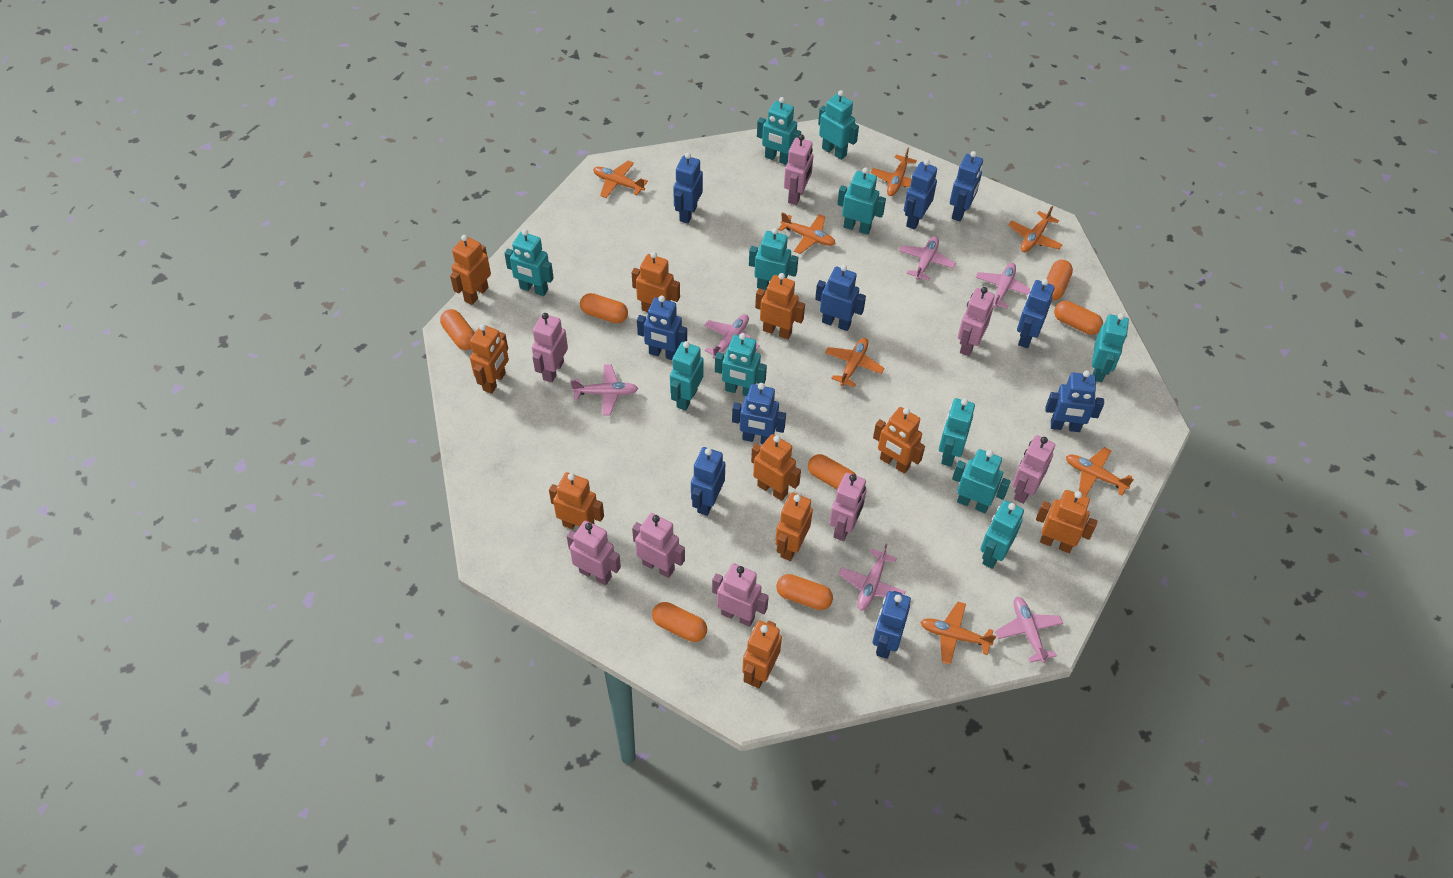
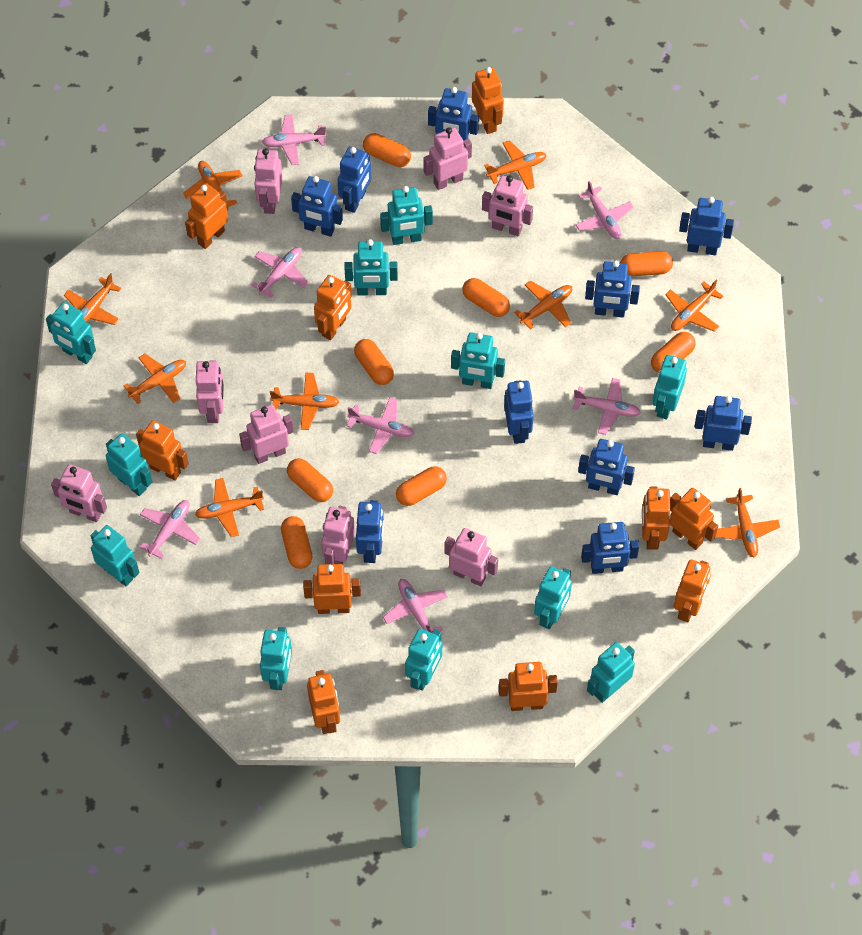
orange capsule: 7 -> 8
orange plane: 7 -> 9
pink plane: 6 -> 7

